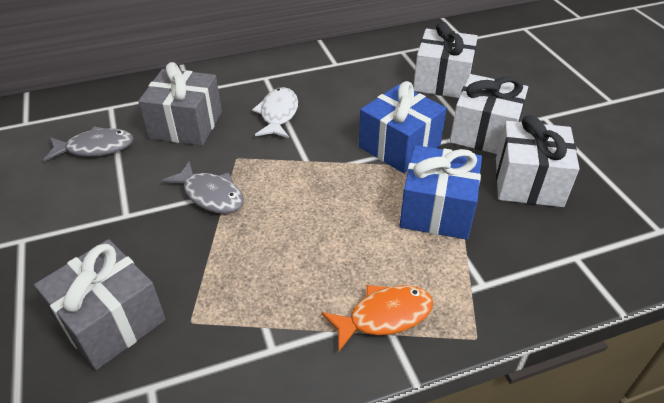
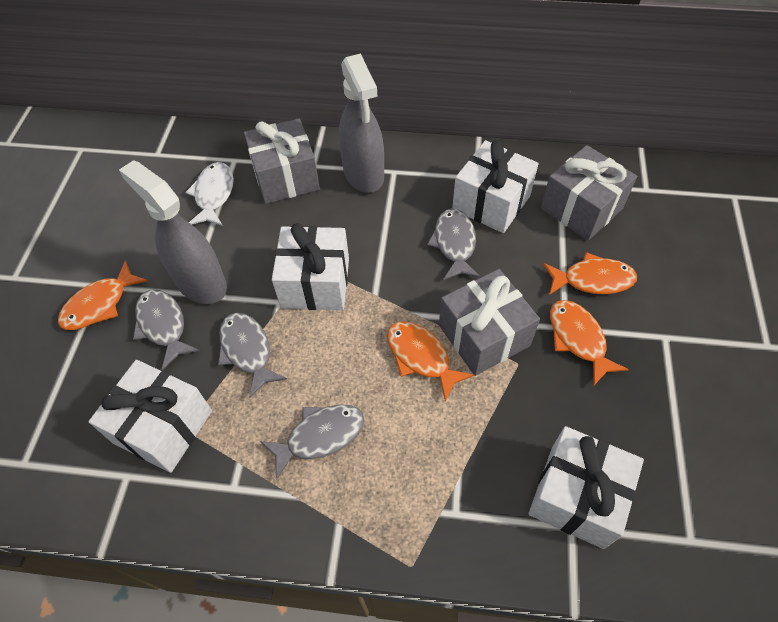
blue gift: 2 -> 0
grey fish: 2 -> 4
grey gift: 2 -> 3
grey spray bottle: 0 -> 2
orange fish: 1 -> 4
white gift: 3 -> 4

